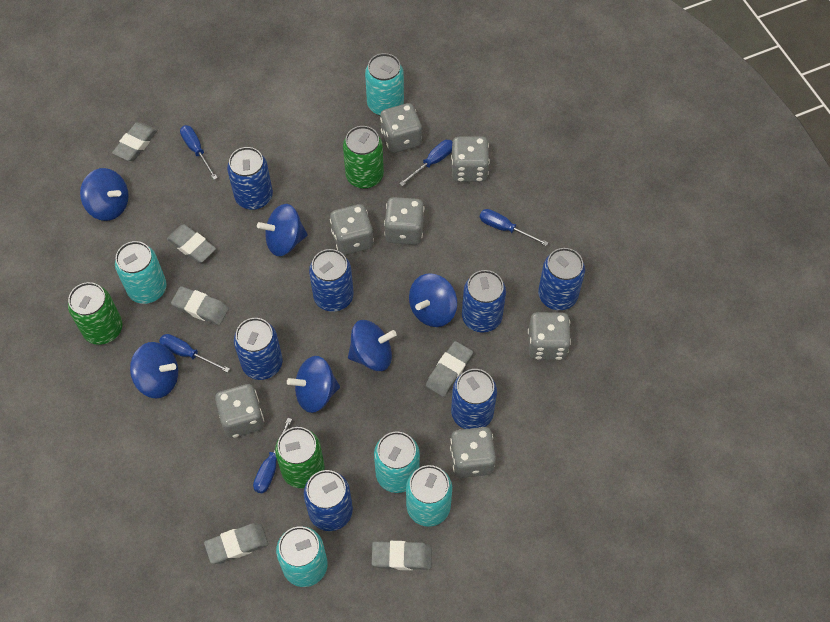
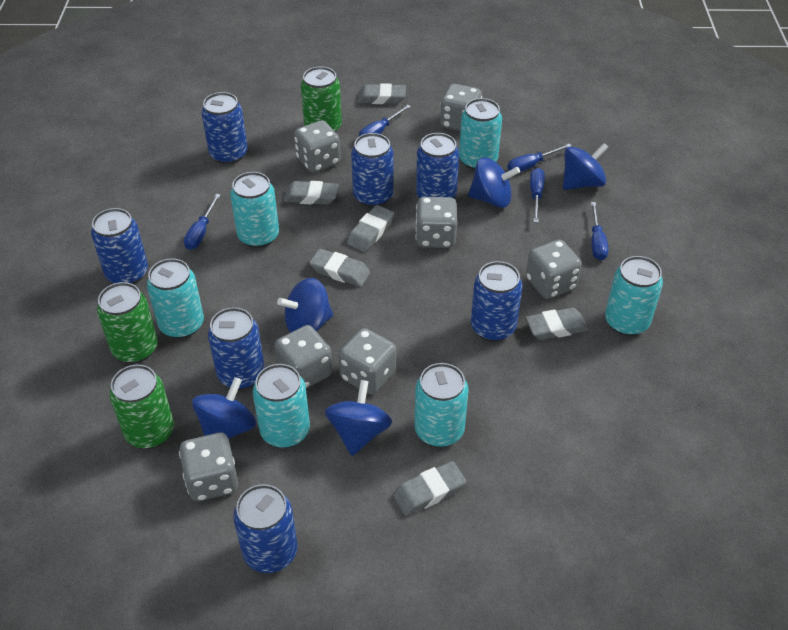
blue spinning top: 6 -> 5
turquoise can: 5 -> 6

